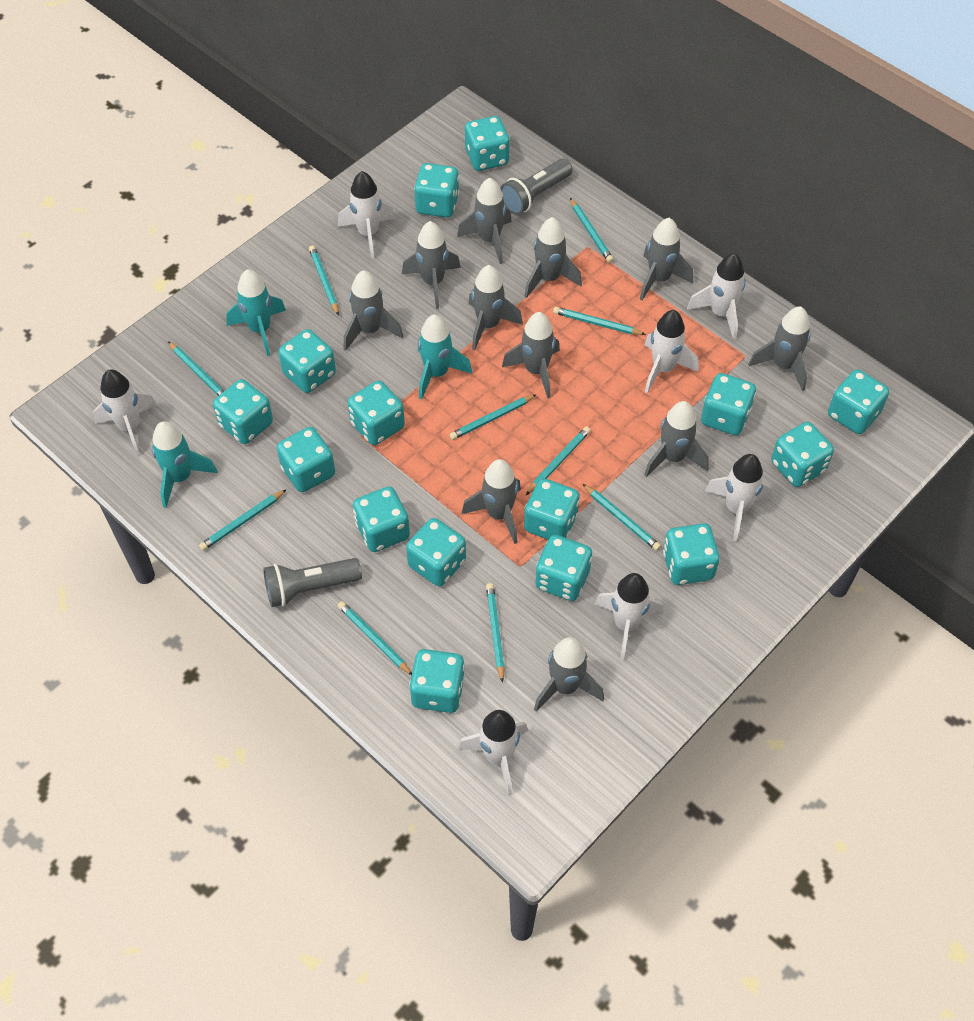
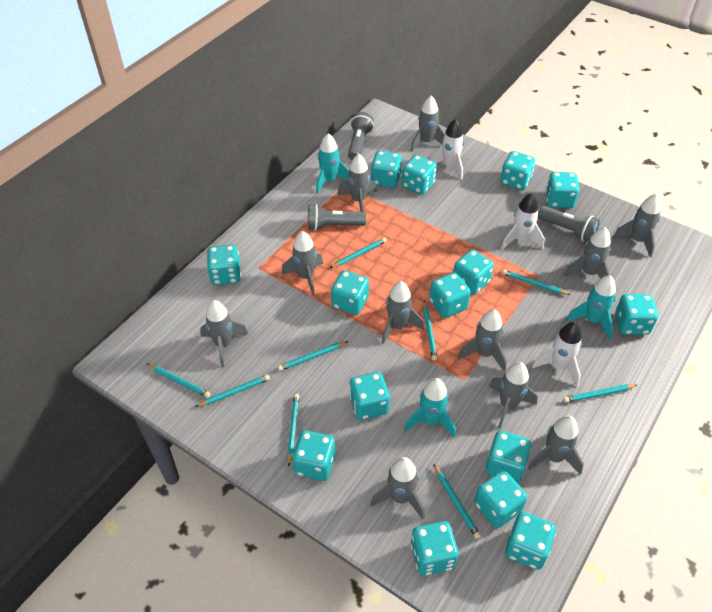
grey flashlight: 2 -> 3
turquoise pencil: 10 -> 9
white rocket: 7 -> 3

